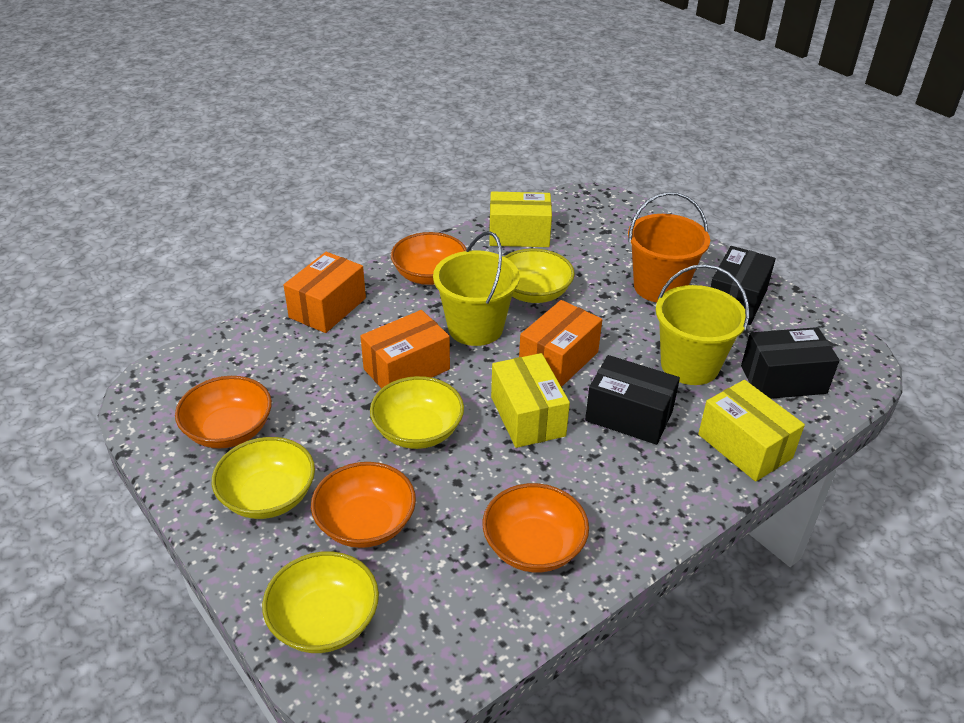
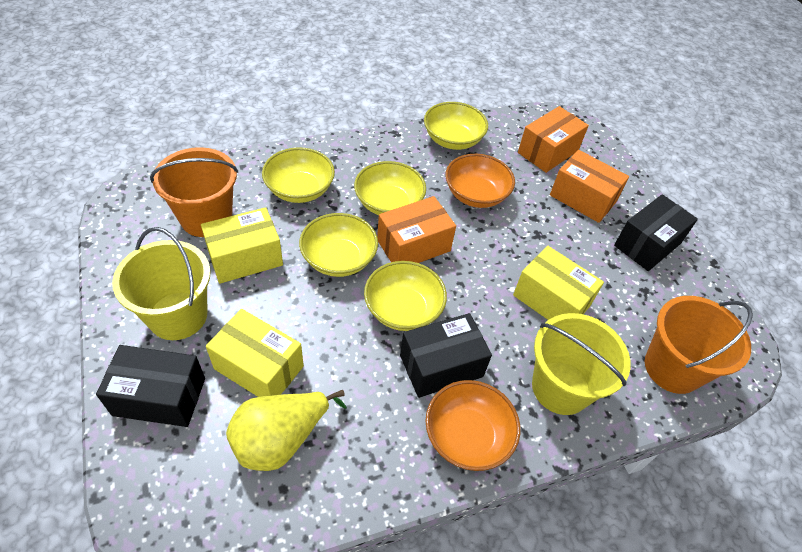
orange bowl: 4 -> 2
orange bucket: 1 -> 2
yellow bowl: 4 -> 5
yellow pear: 0 -> 1

